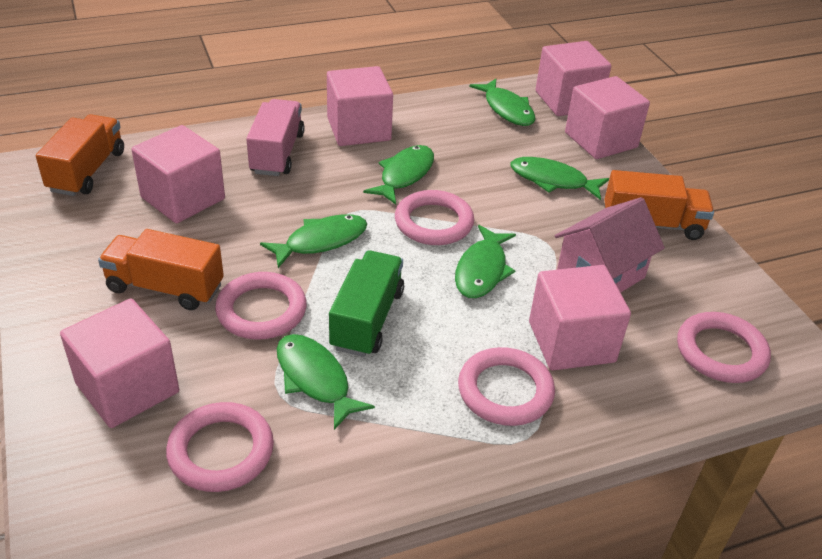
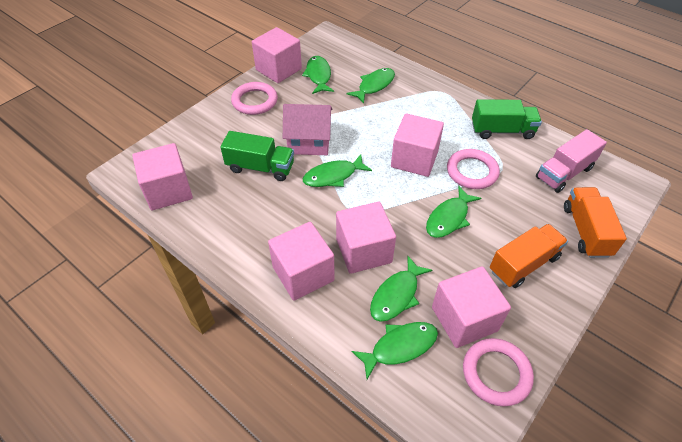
green truck: 1 -> 2
orange truck: 3 -> 2
pink ring: 5 -> 3

